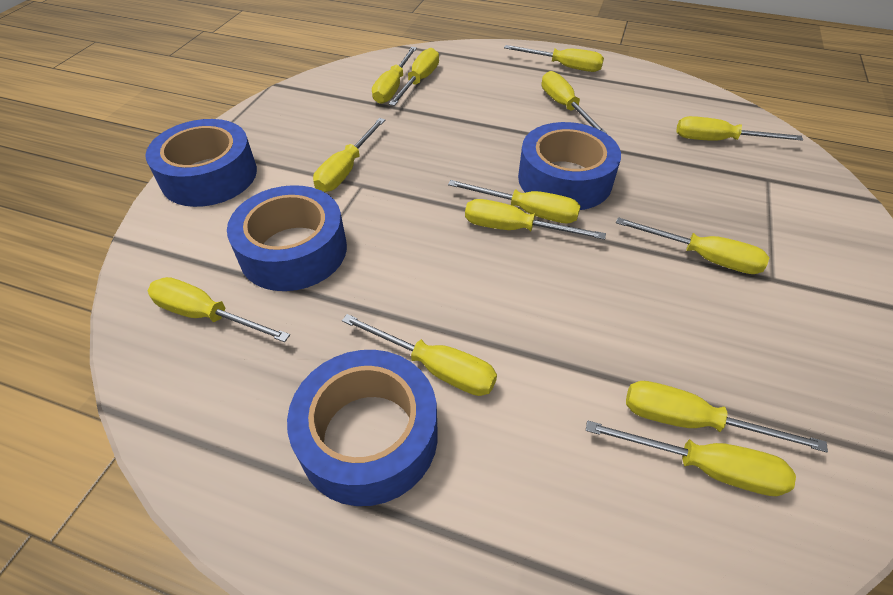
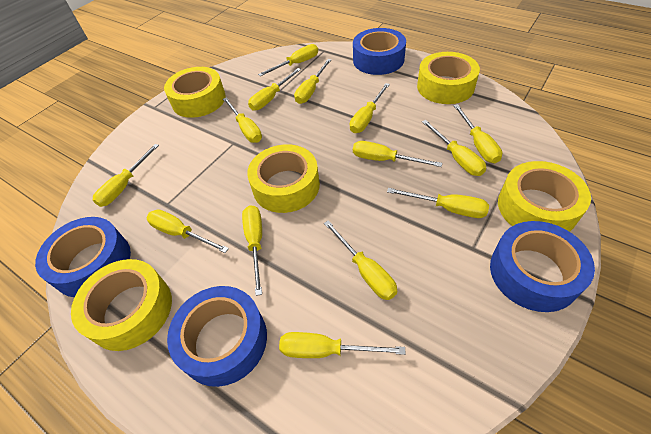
yellow screwdriver: 13 -> 14
yellow tape: 0 -> 5

